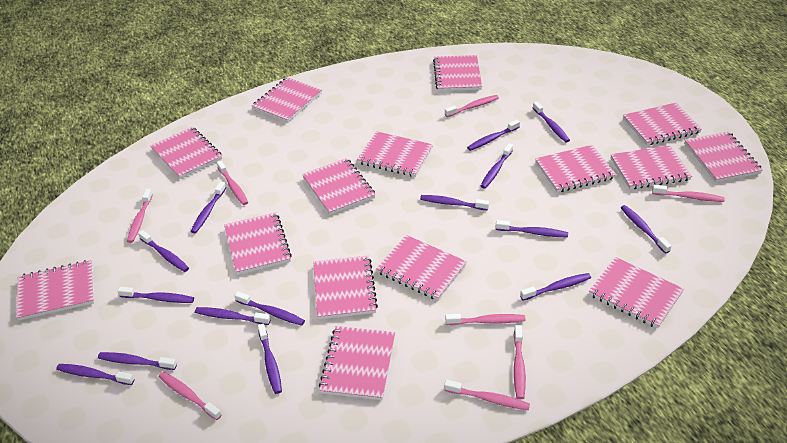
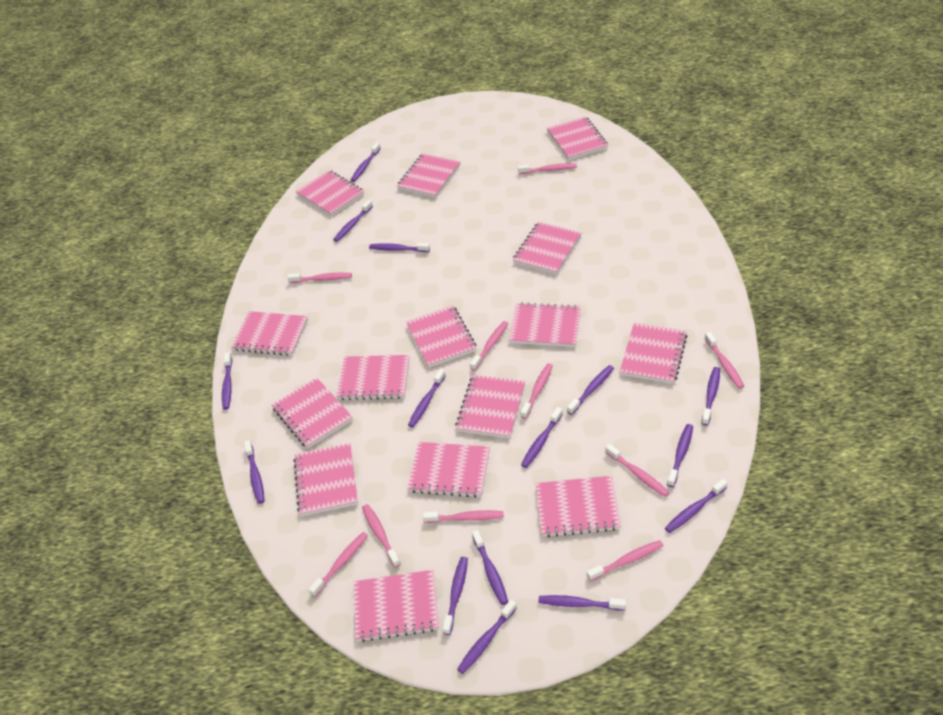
pink toothbrush: 8 -> 10

